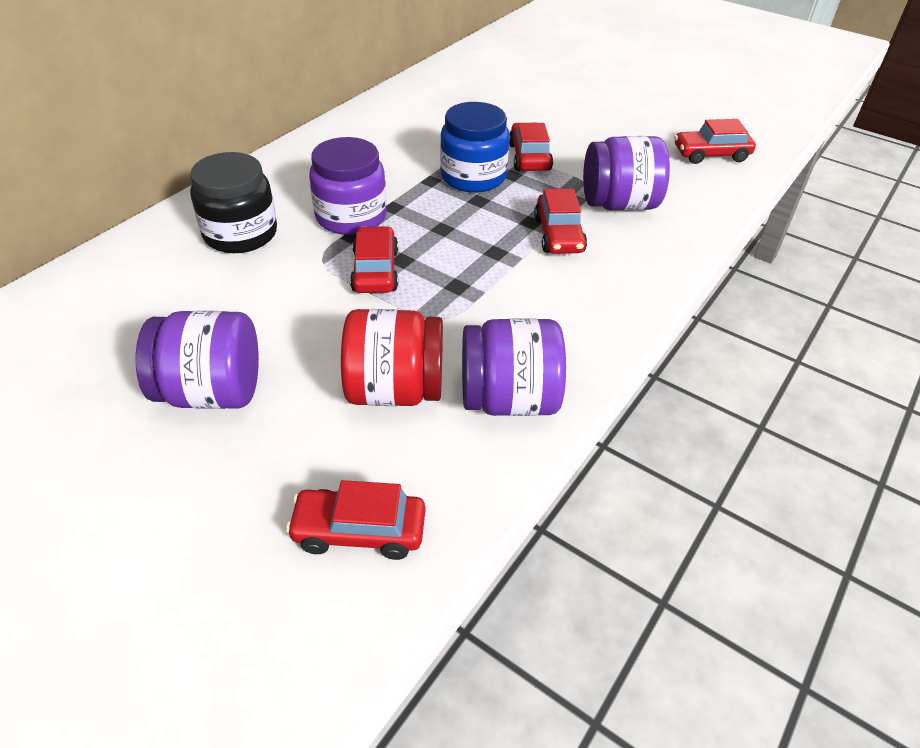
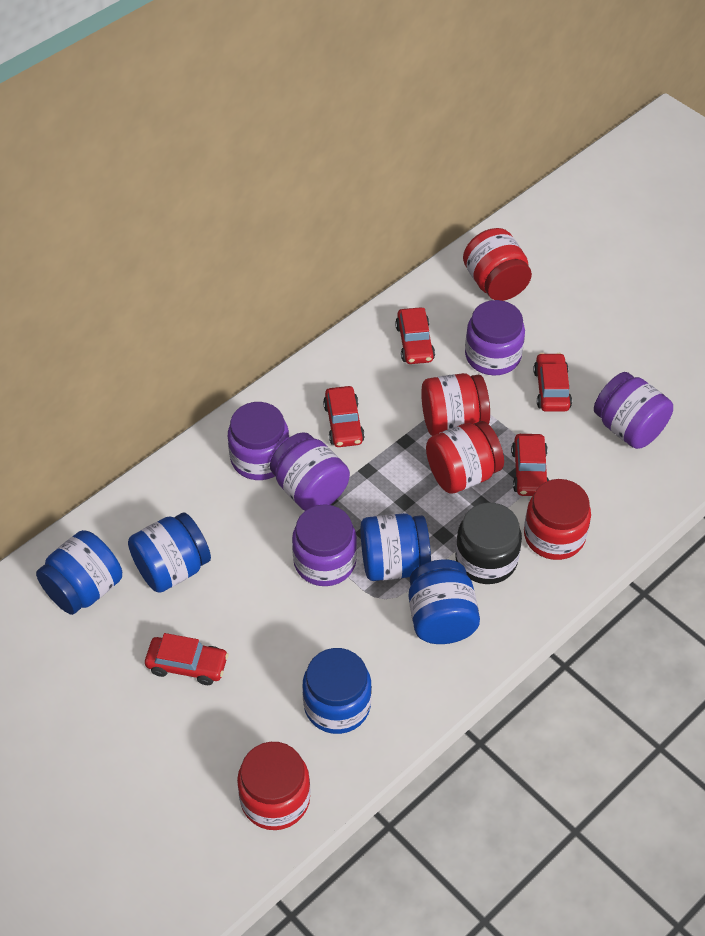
blue jar: 1 -> 5
purple jar: 4 -> 5
red jar: 1 -> 5

